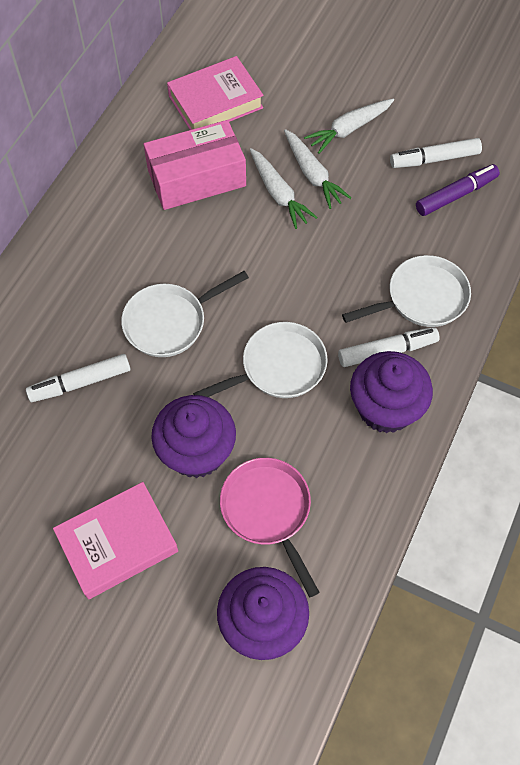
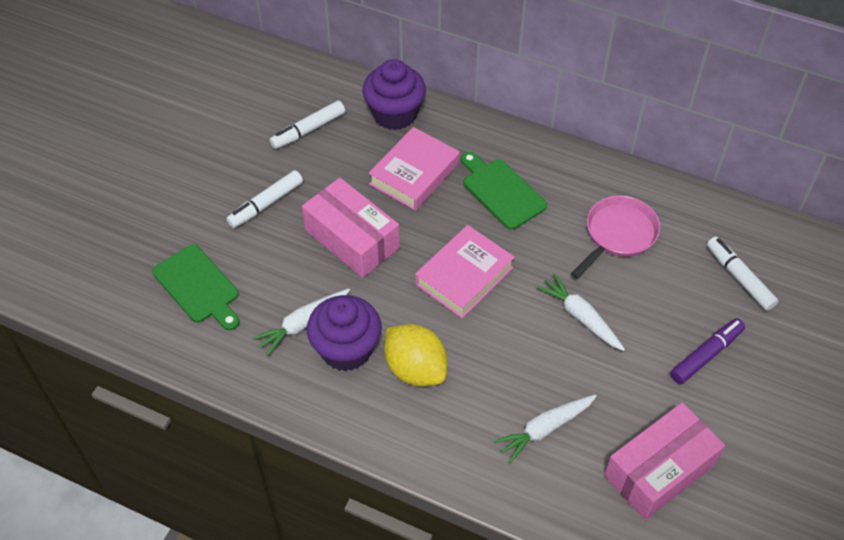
green cutting board: 0 -> 2
pink box: 1 -> 2
purple cupcake: 3 -> 2
white pan: 3 -> 0
yellow lemon: 0 -> 1

